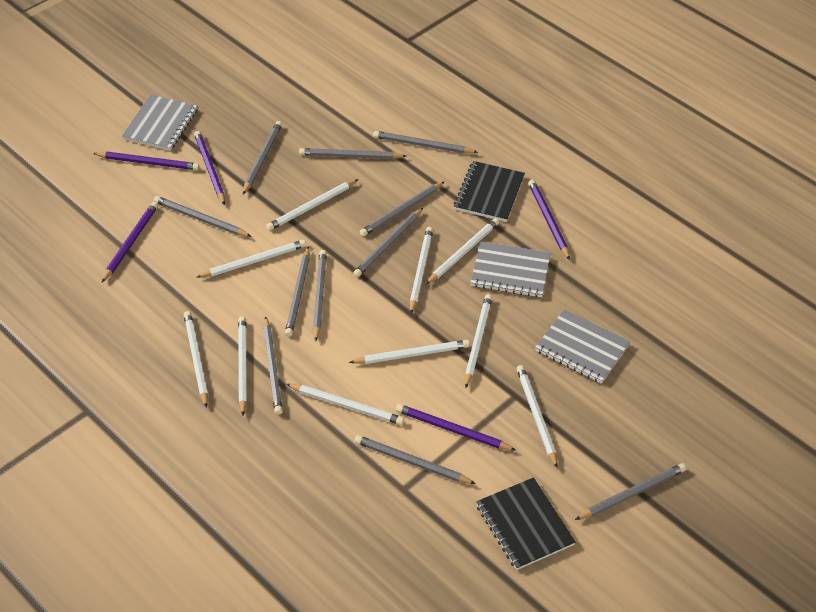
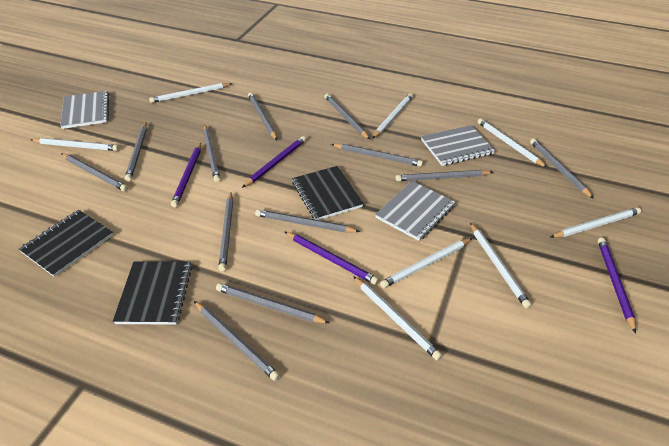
black notebook: 2 -> 3
grey pencil: 11 -> 12
purple pencil: 5 -> 4
white pencil: 10 -> 8

